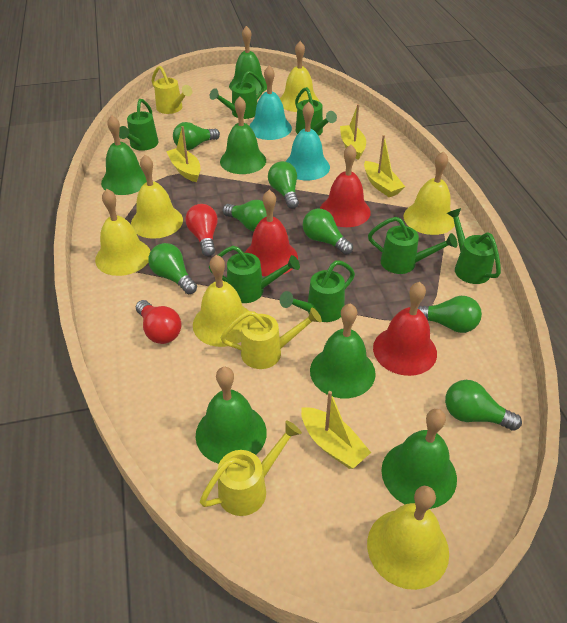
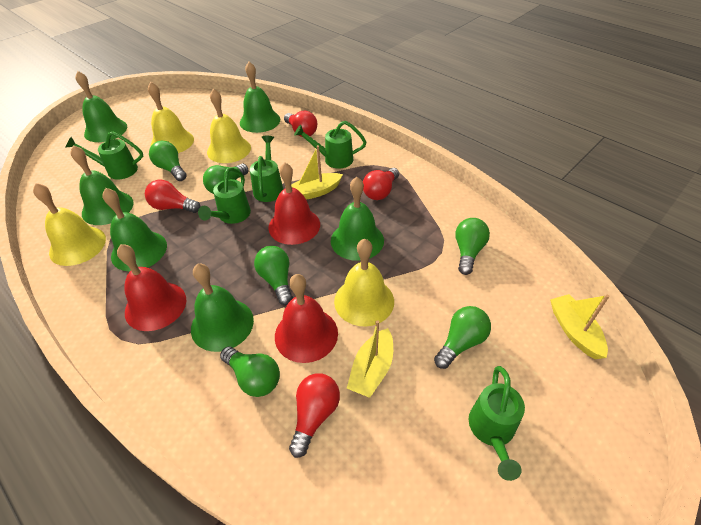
green light bulb: 7 -> 6
green watering can: 7 -> 5
red light bulb: 2 -> 4
turquoise bell: 2 -> 0
yellow bell: 6 -> 4
yellow boat: 4 -> 3
yellow watering can: 3 -> 0

